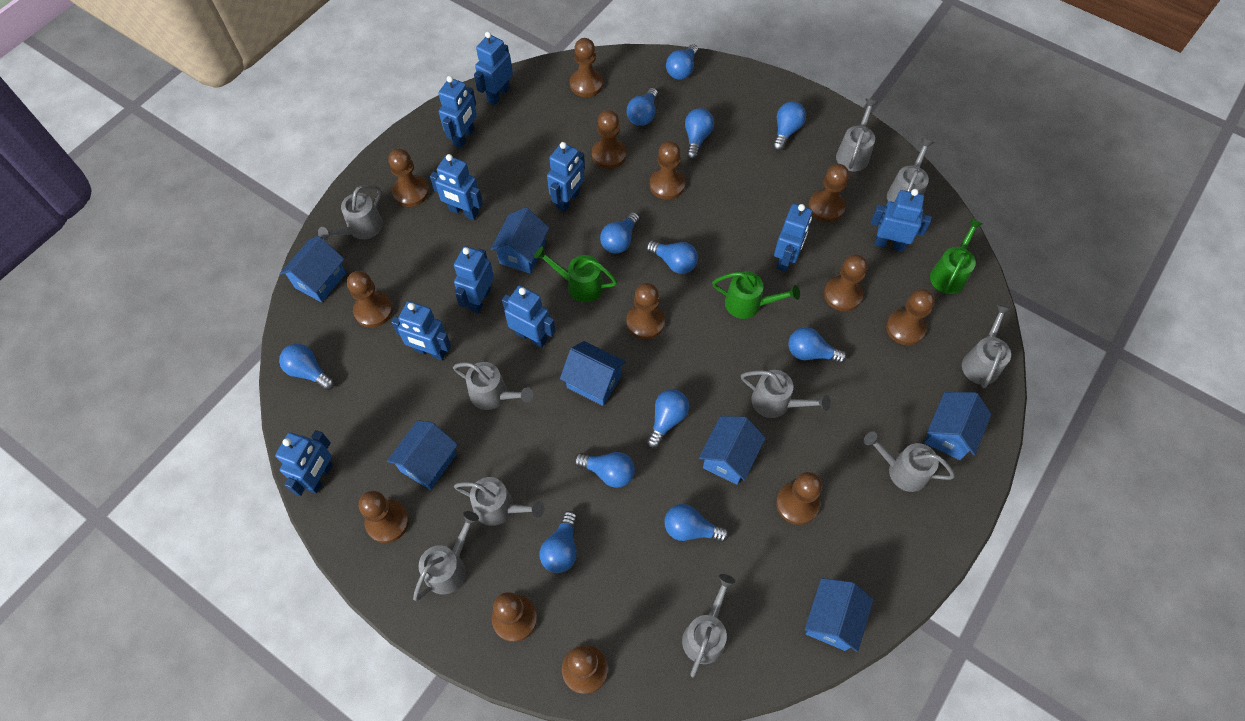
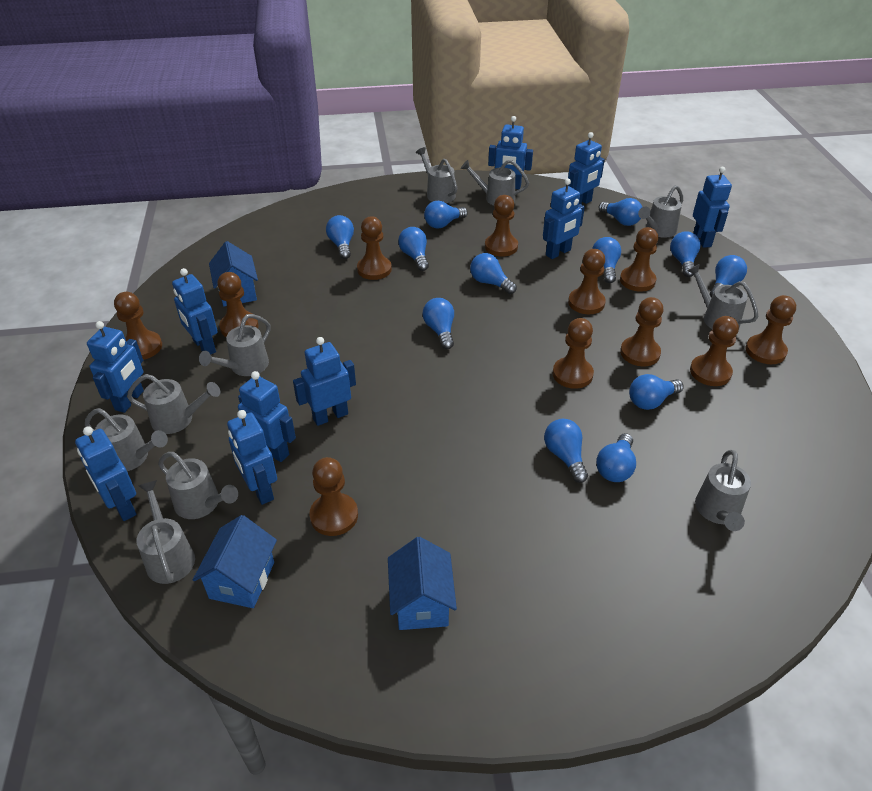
blue house: 7 -> 3
brown pawn: 13 -> 11
green watering can: 3 -> 0

